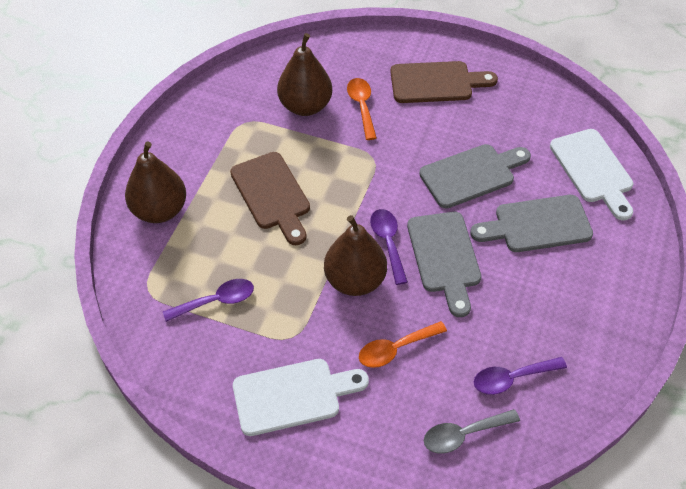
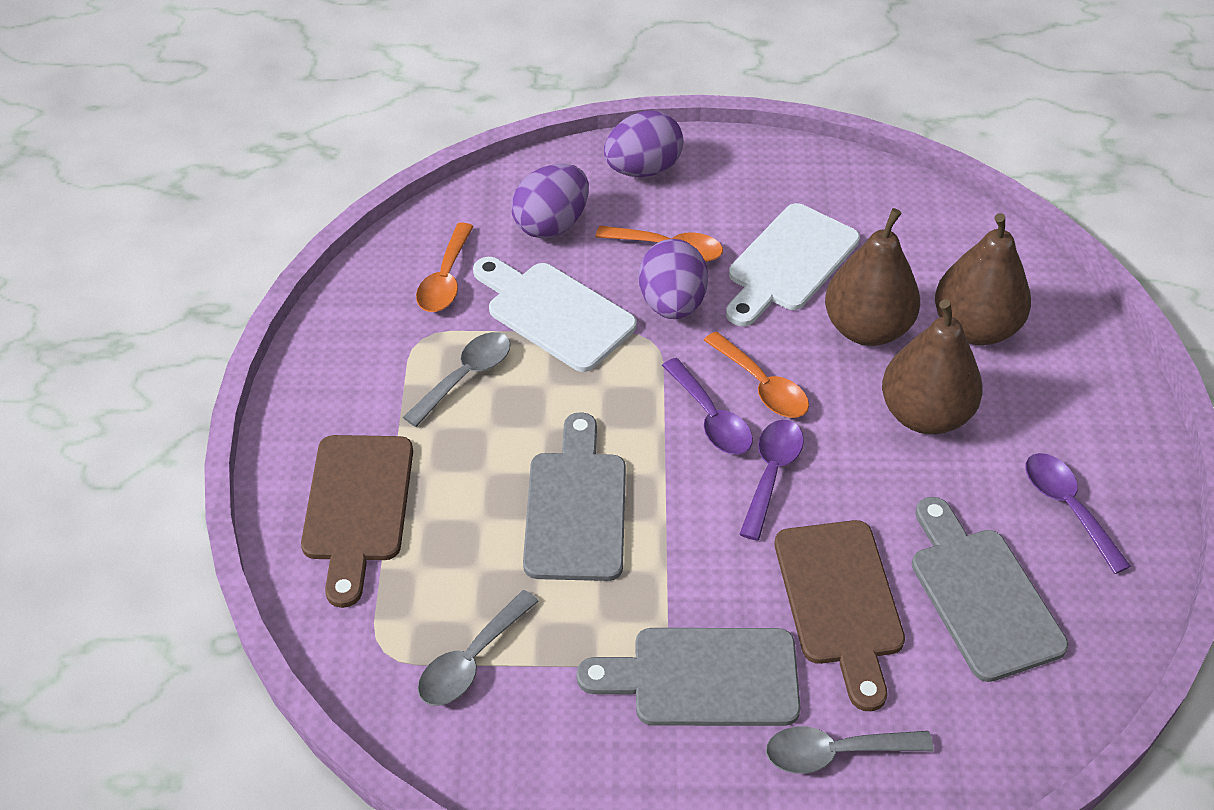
grey spoon: 1 -> 3
orange spoon: 2 -> 3
purple egg: 0 -> 3

